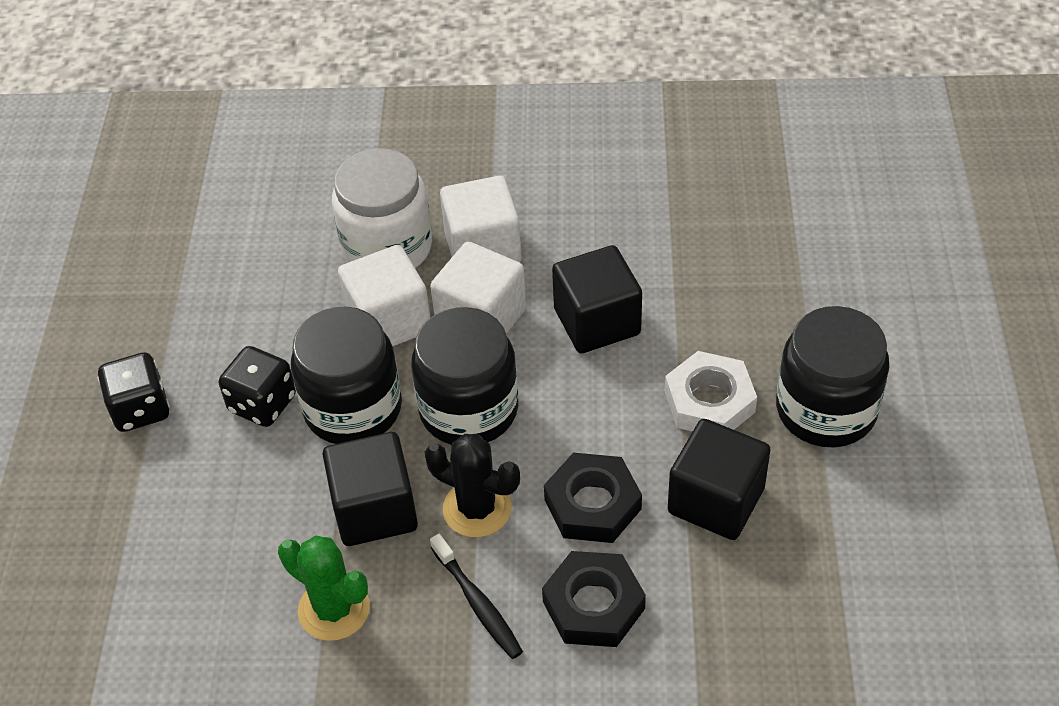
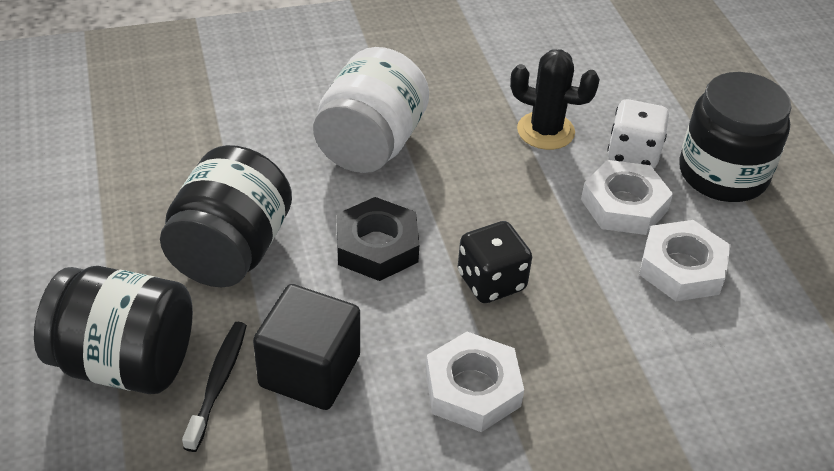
black cube: 3 -> 1
black dice: 2 -> 1
black nut: 2 -> 1
green cactus: 1 -> 0
white cube: 3 -> 0
white dice: 0 -> 1
white nut: 1 -> 3

